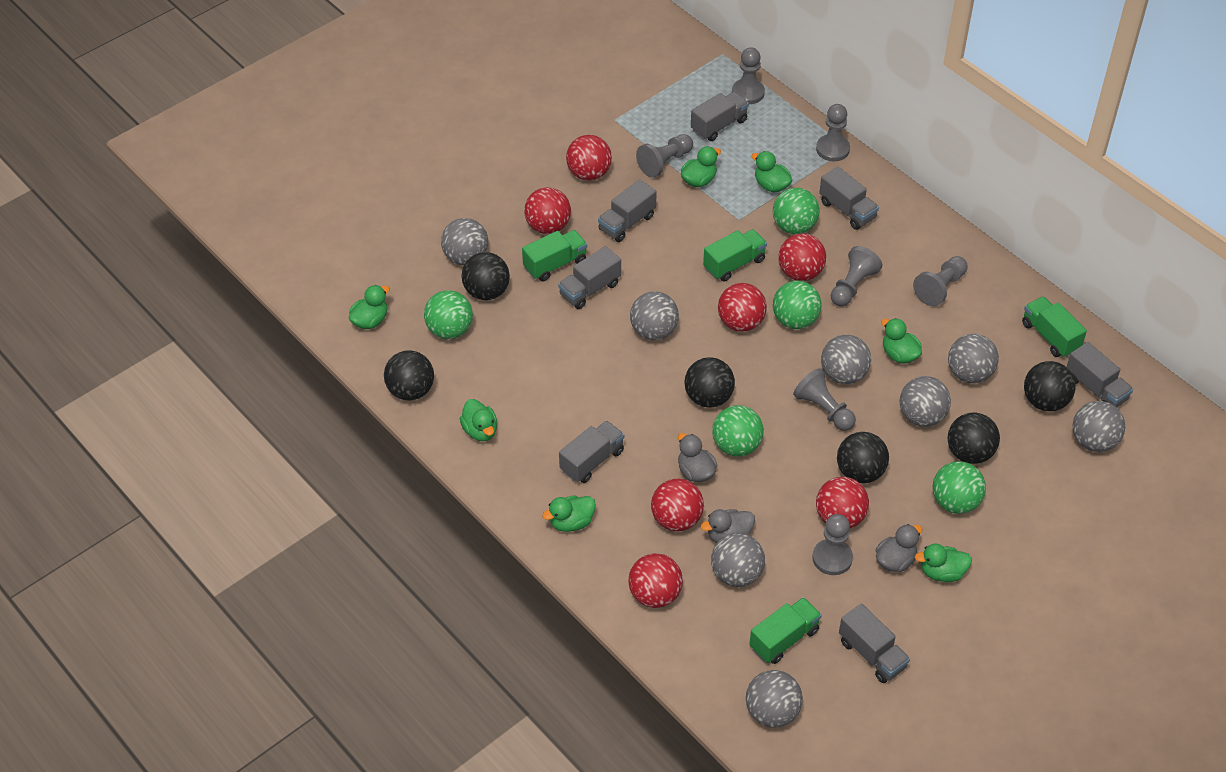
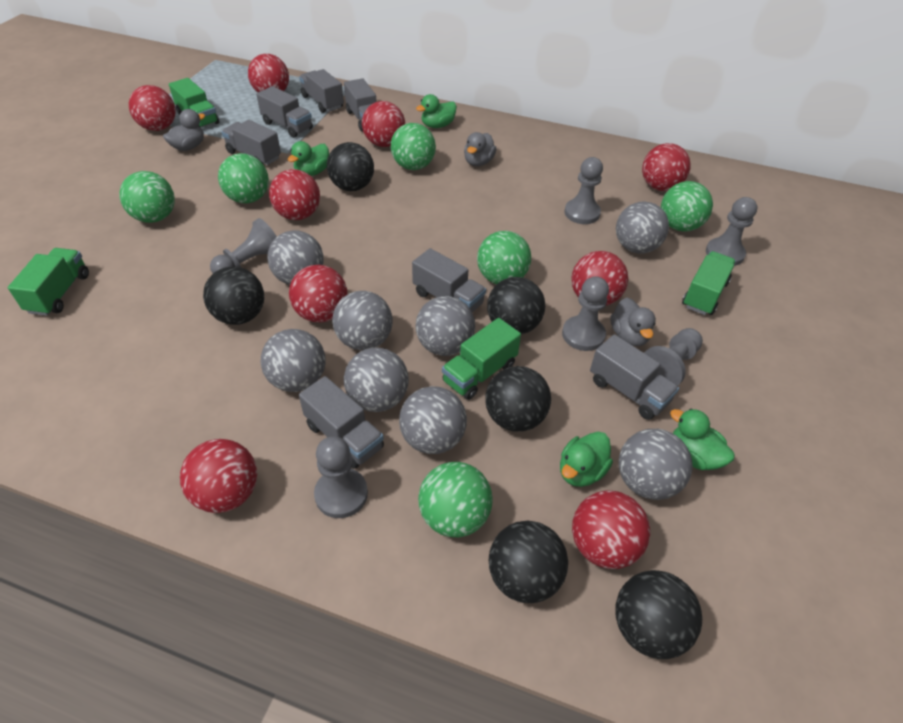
green ball: 5 -> 6
green duck: 7 -> 4
grey pawn: 7 -> 6
red ball: 7 -> 9

